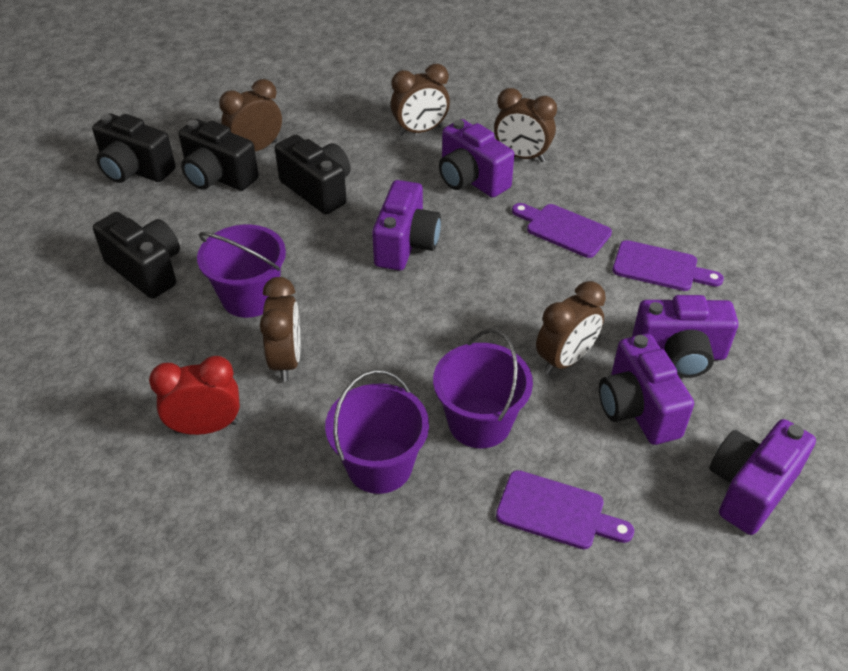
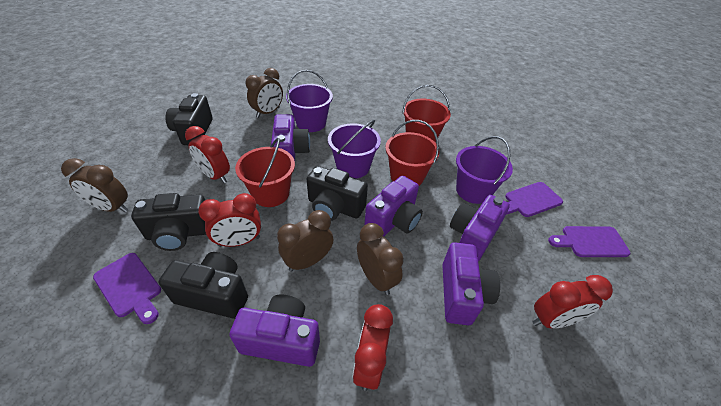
brown clock: 5 -> 4
red bucket: 0 -> 3
red clock: 1 -> 4

